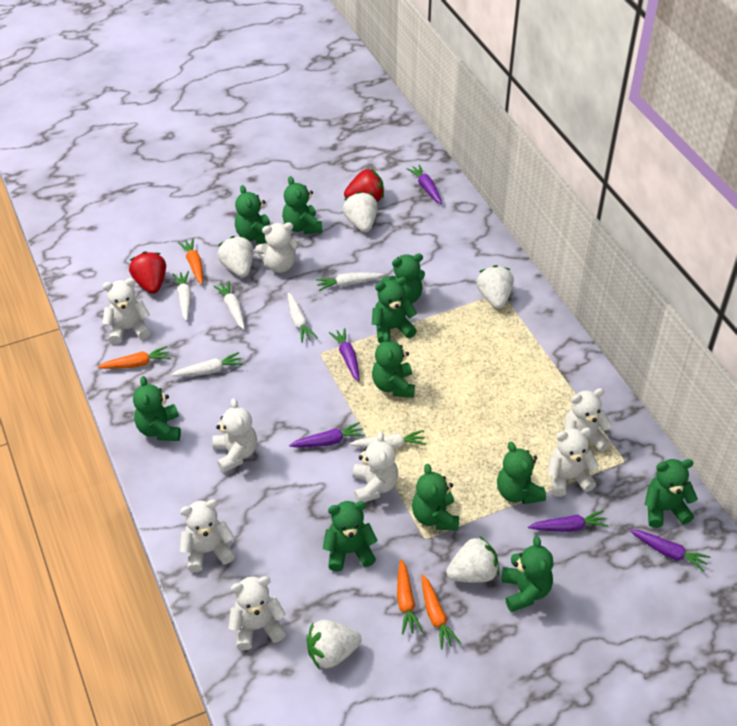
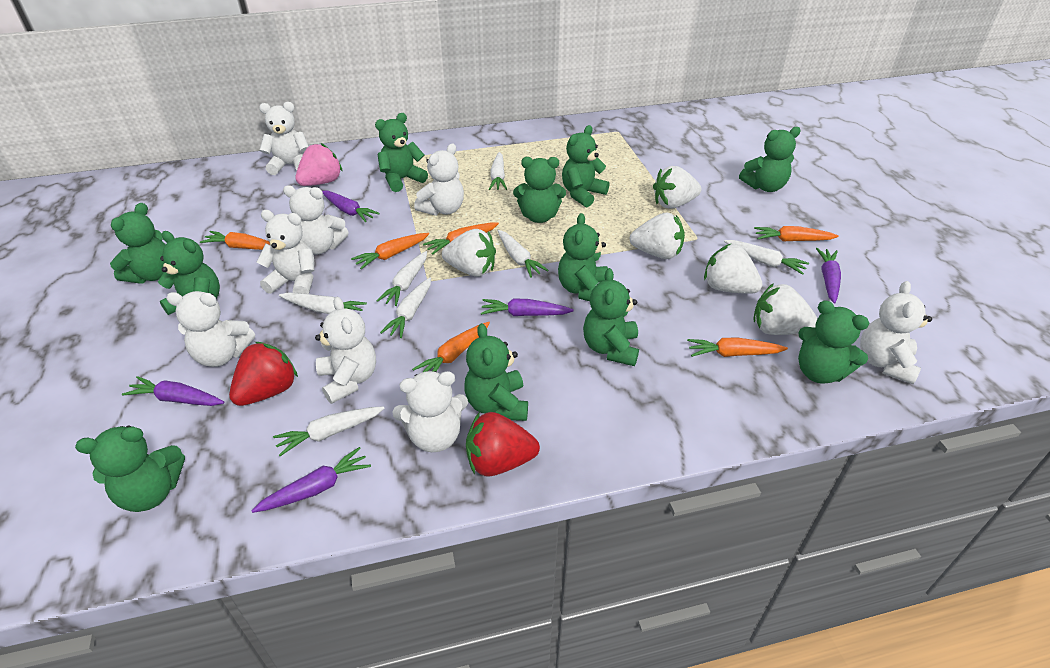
orange carrot: 4 -> 6
pink strawberry: 0 -> 1
white carrot: 6 -> 7

